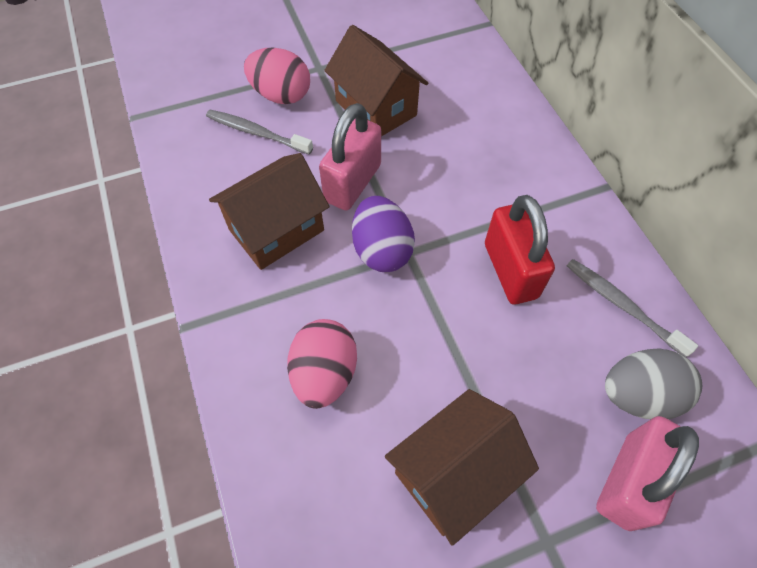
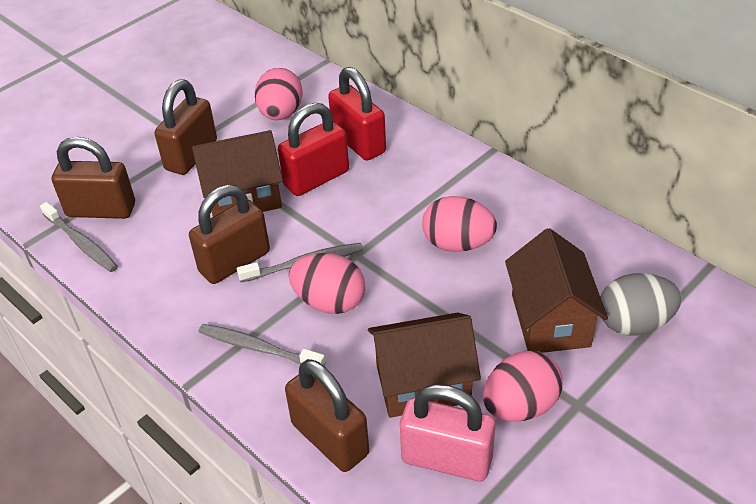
brown padlock: 0 -> 4
grey toothbrush: 2 -> 3
pink egg: 2 -> 4
pink padlock: 2 -> 1
purple egg: 1 -> 0
red padlock: 1 -> 2

